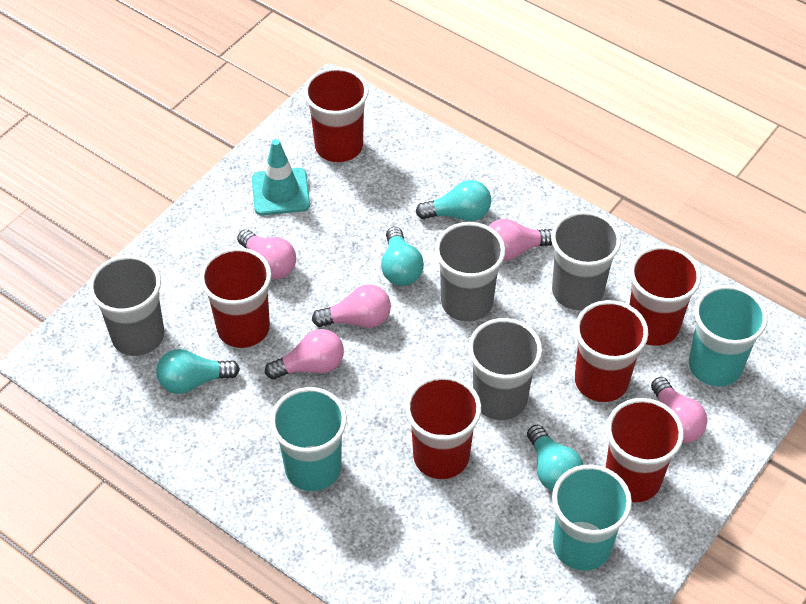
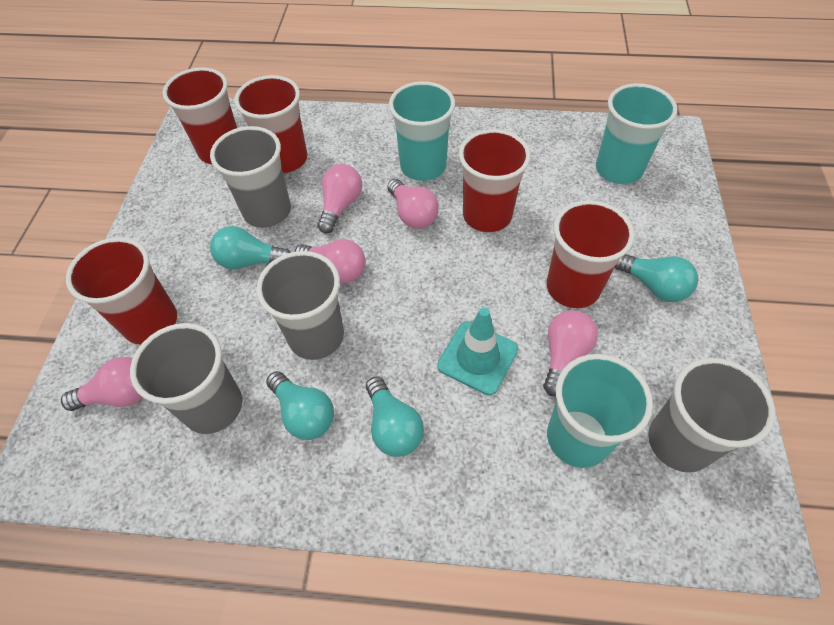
red cup: 6 -> 5

